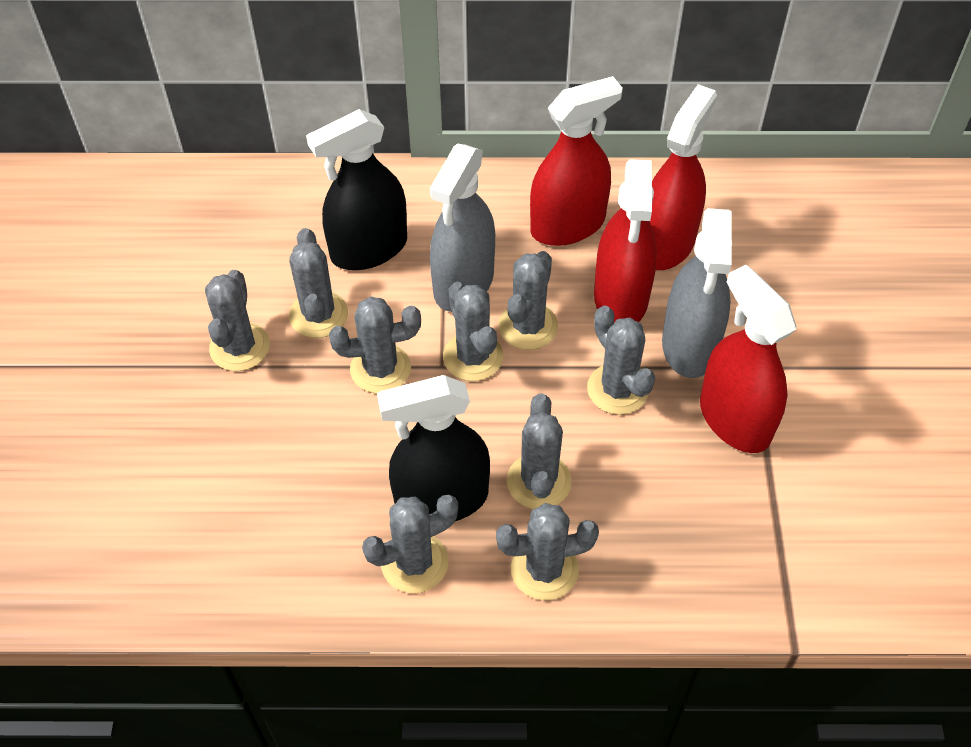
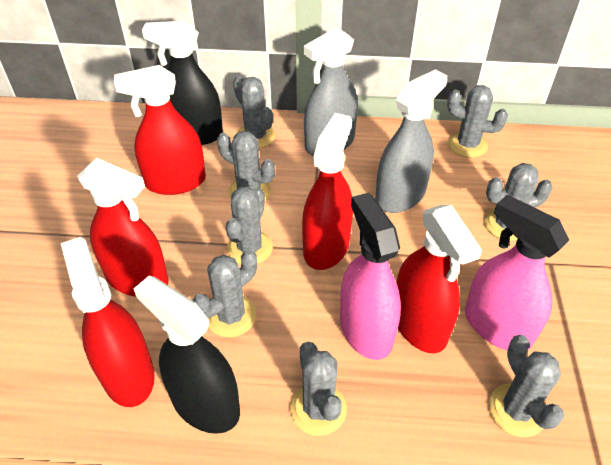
grey cactus: 9 -> 8
pink spray bottle: 0 -> 2
red spray bottle: 4 -> 5

